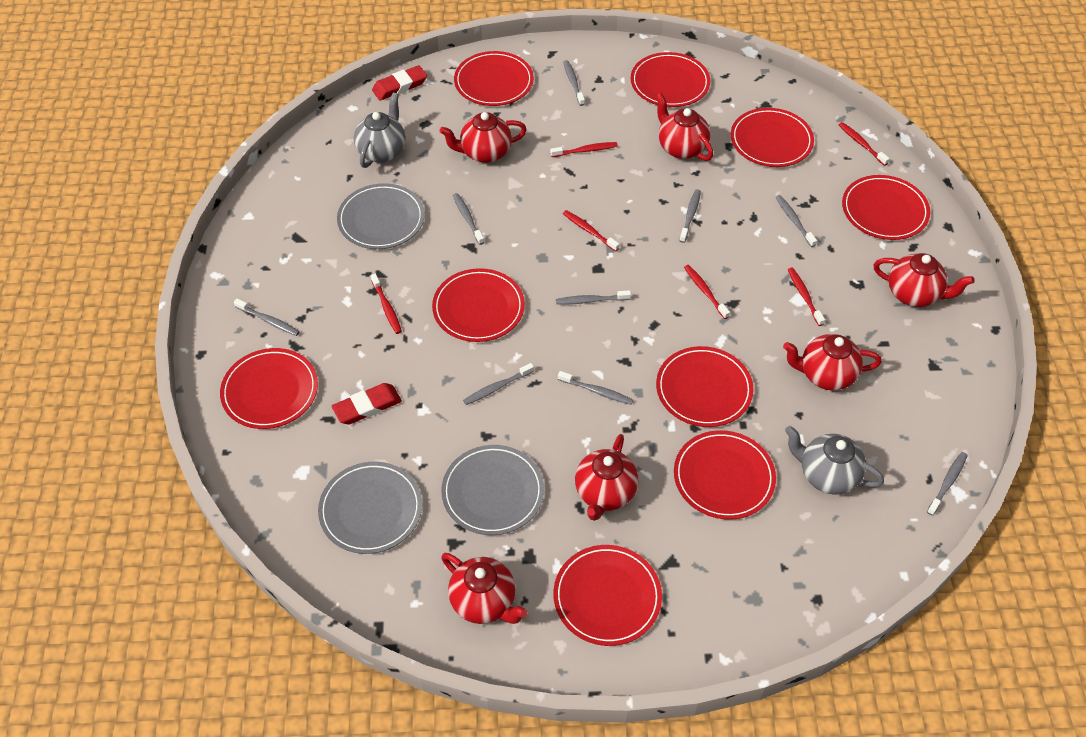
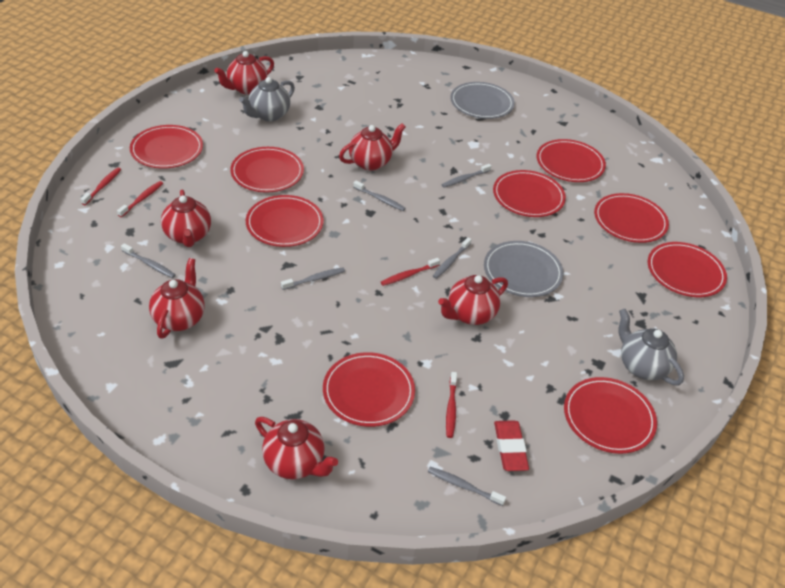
grey plate: 3 -> 2
grey toothbrush: 9 -> 6
red eraser: 2 -> 1
red toothbrush: 6 -> 4

